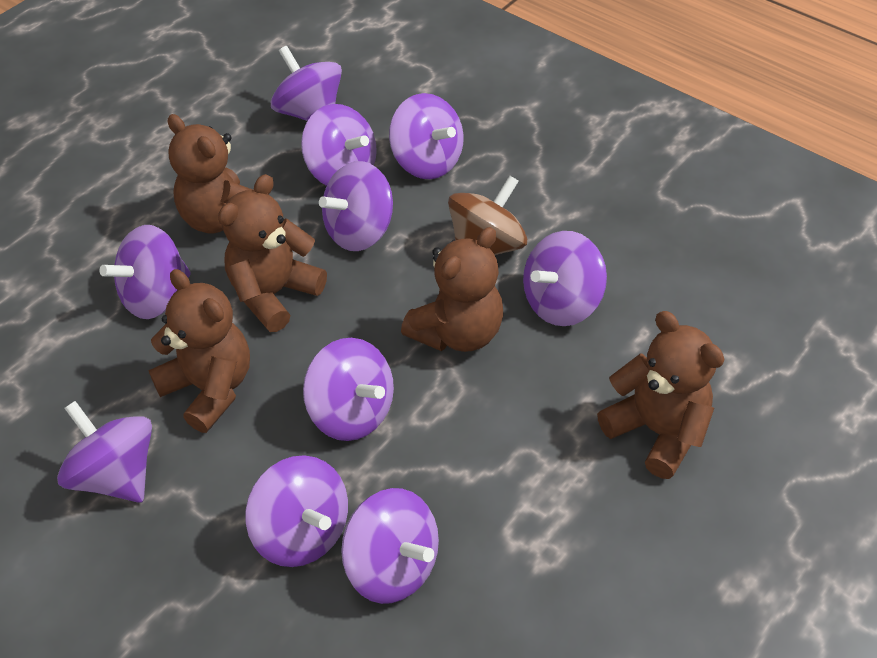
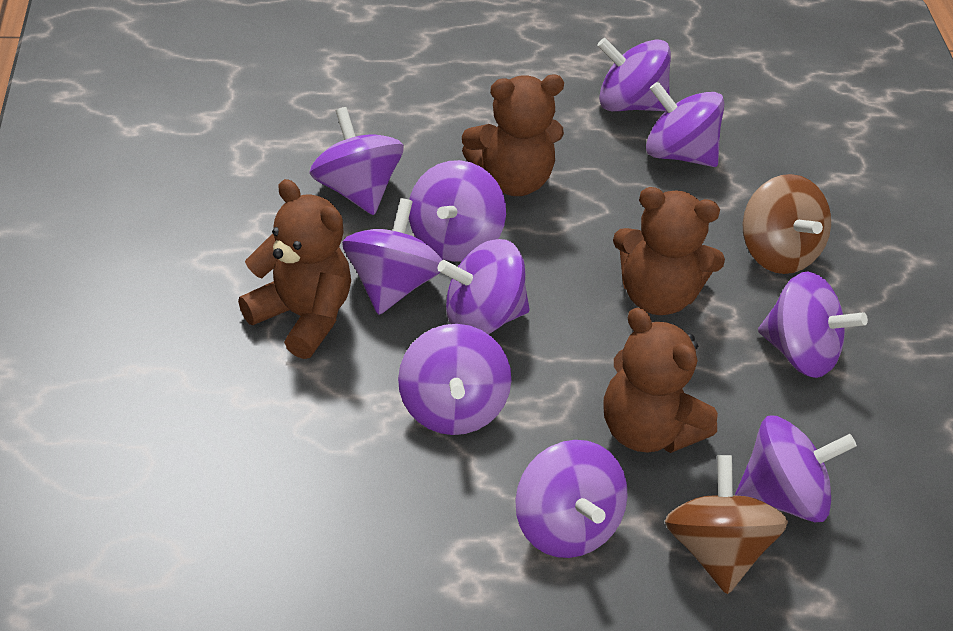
brown spinning top: 1 -> 2
brown teddy bear: 5 -> 4

